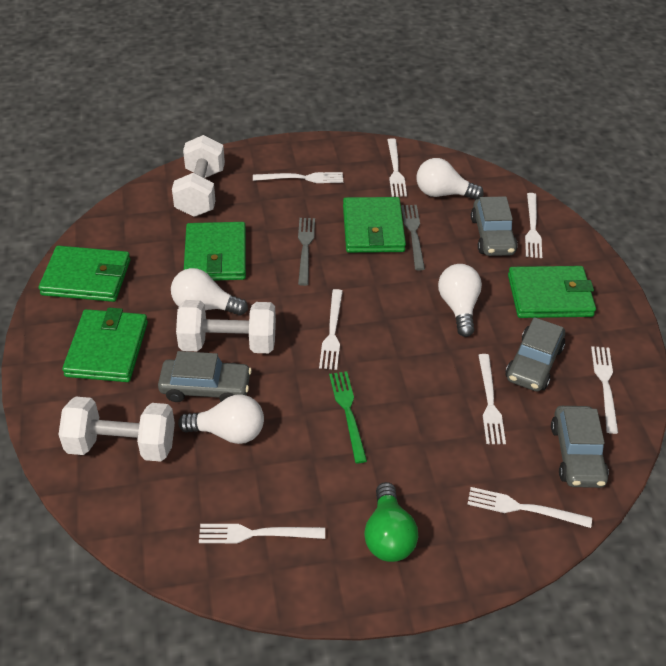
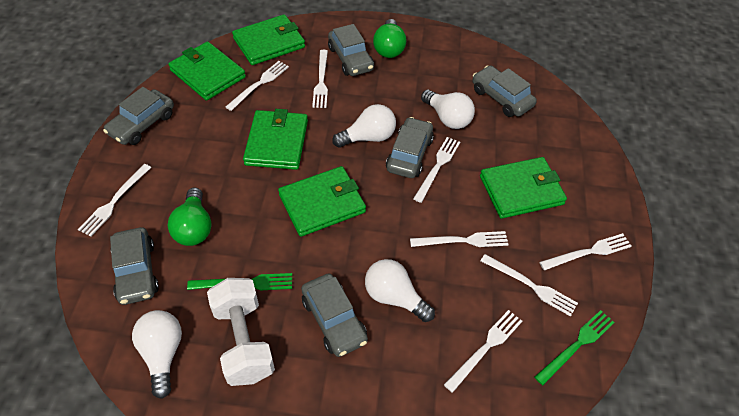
green fork: 1 -> 2
green light bulb: 1 -> 2
grey car: 4 -> 6
grey fork: 2 -> 0
white dumbbell: 3 -> 1

